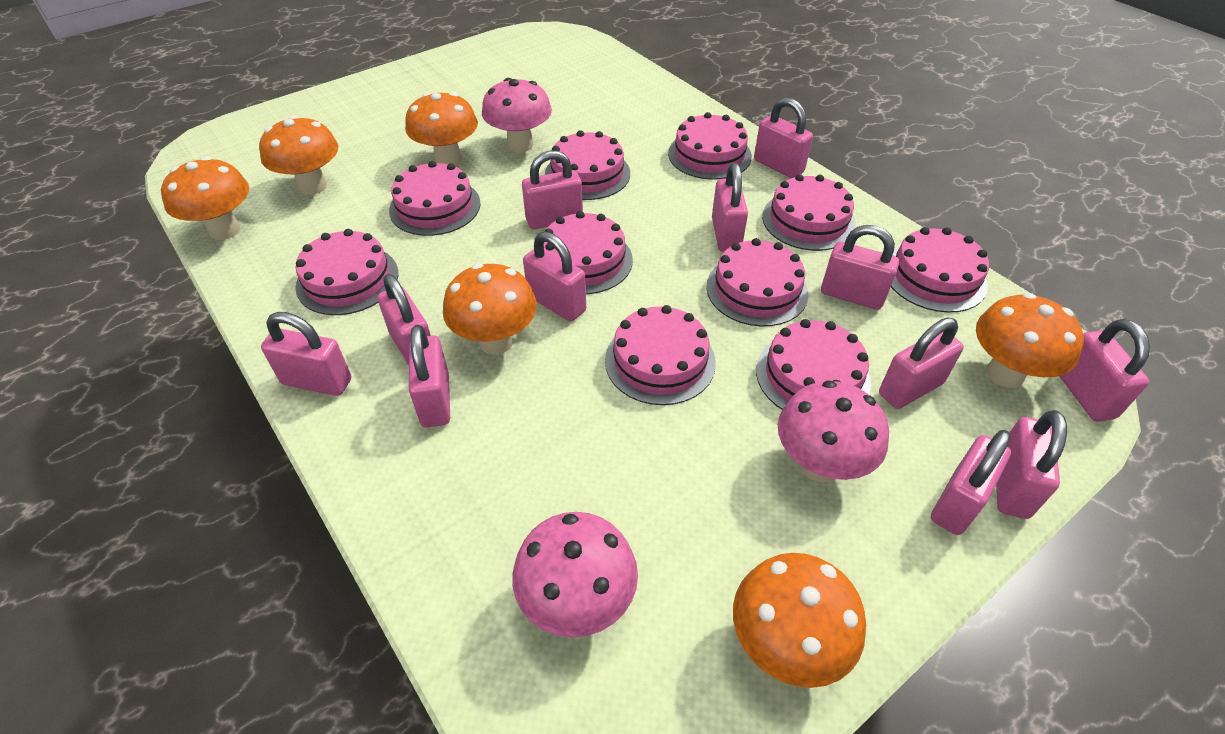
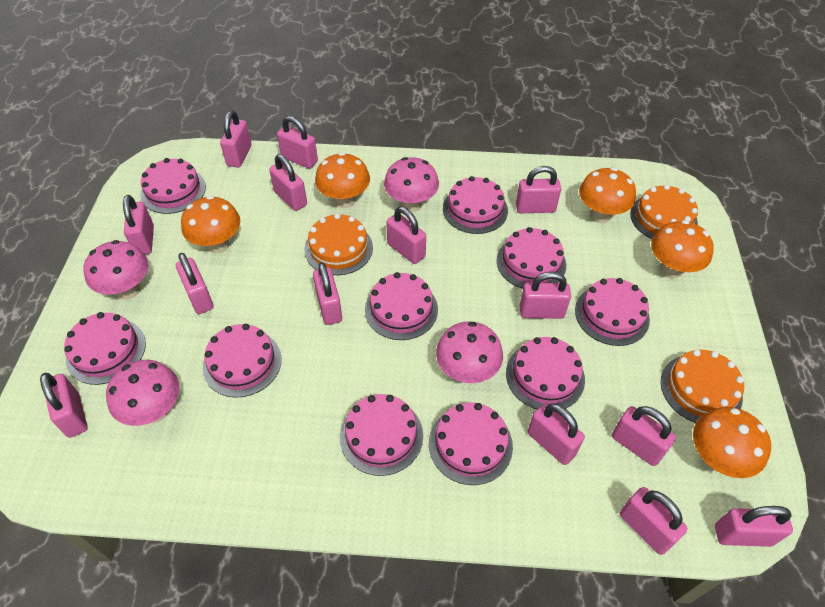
orange cake: 0 -> 3
orange mushroom: 6 -> 5
pink mushroom: 3 -> 4
pink padlock: 12 -> 14

